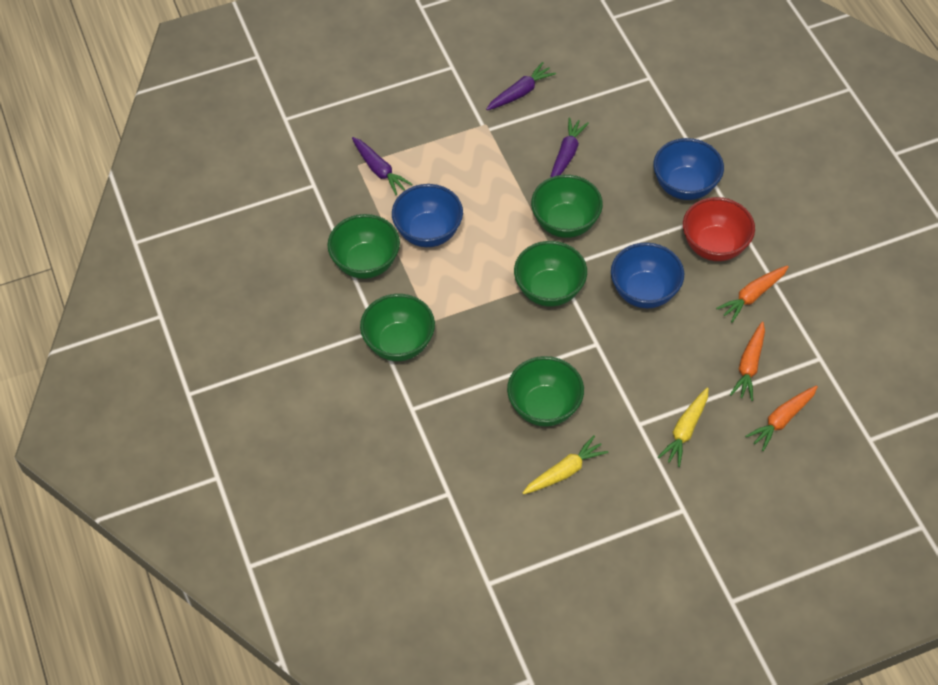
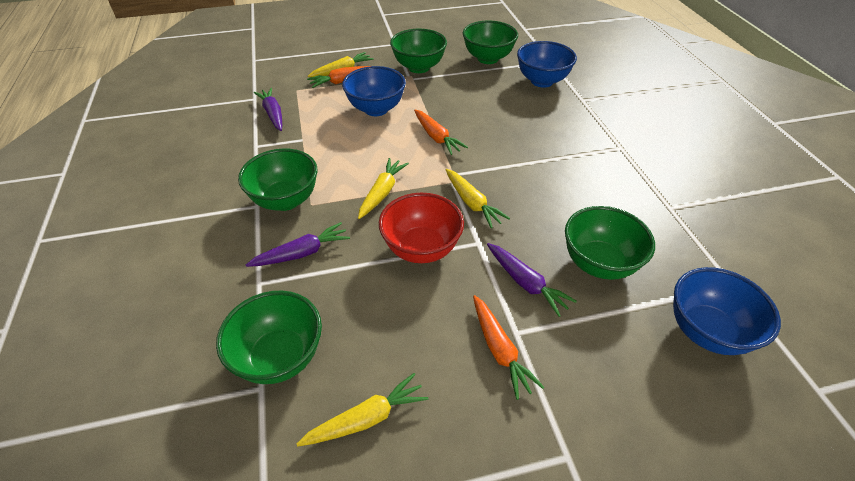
yellow carrot: 2 -> 4

